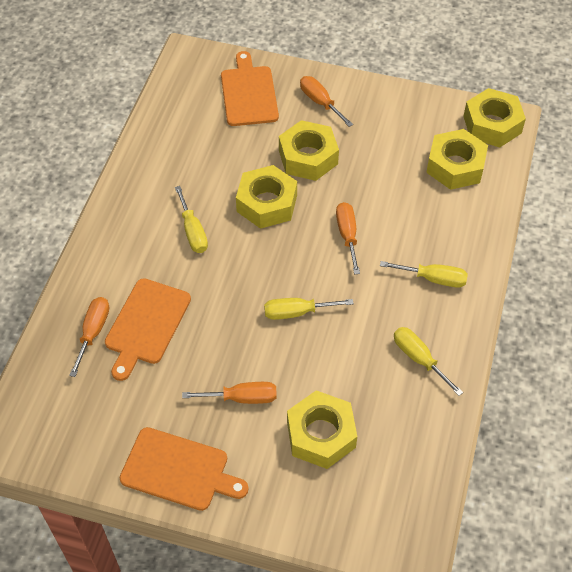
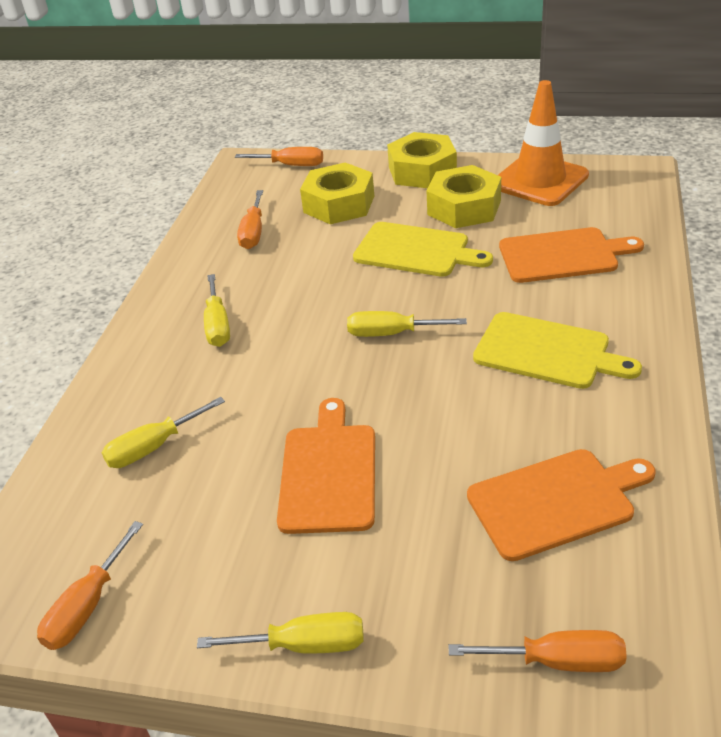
orange traffic cone: 0 -> 1
yellow cutting board: 0 -> 2
yellow nut: 5 -> 3

